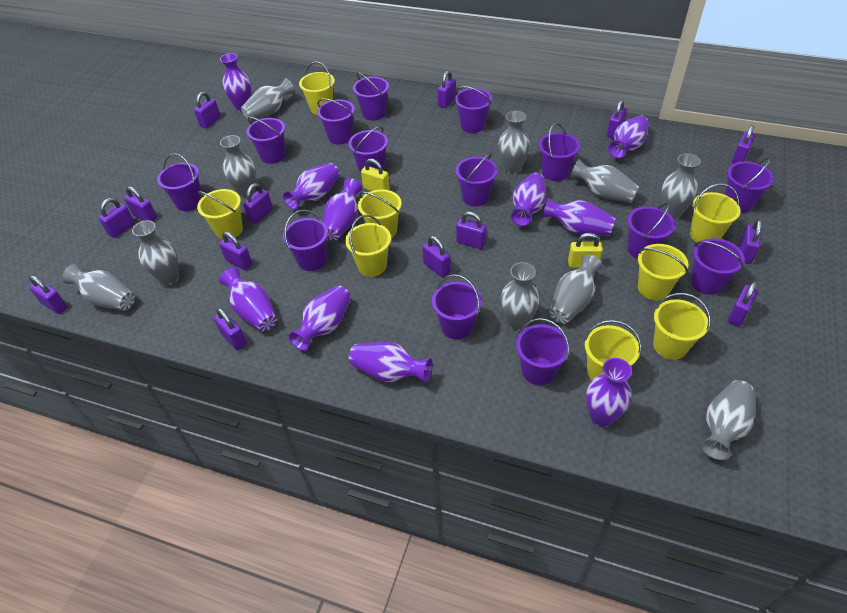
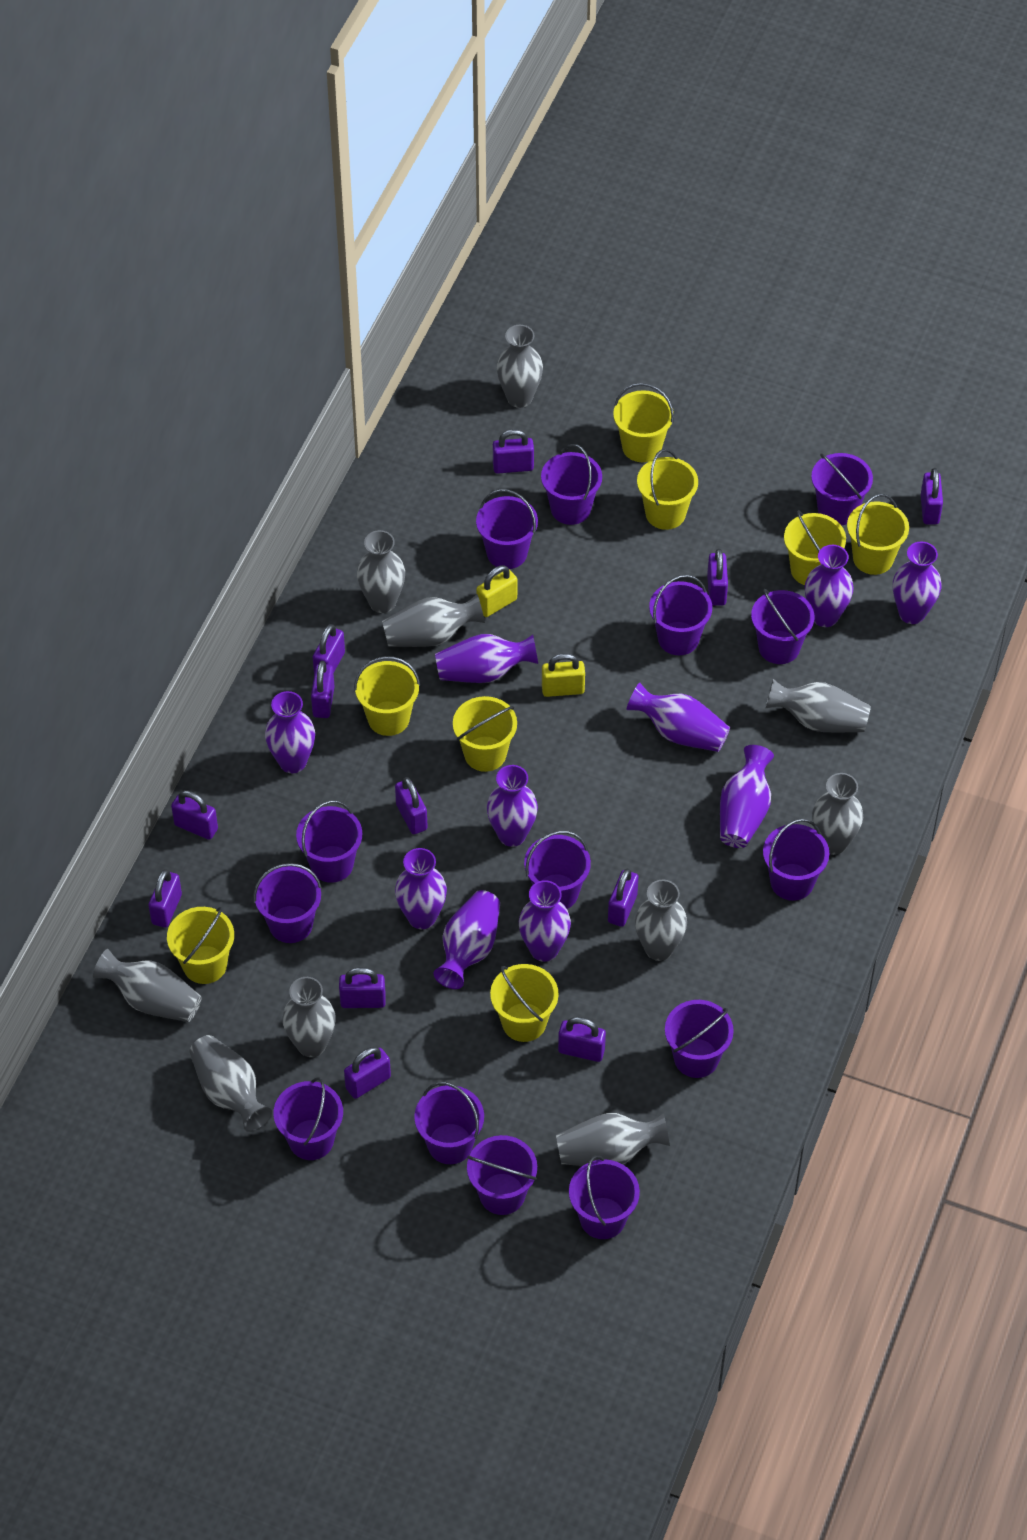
purple padlock: 14 -> 12

